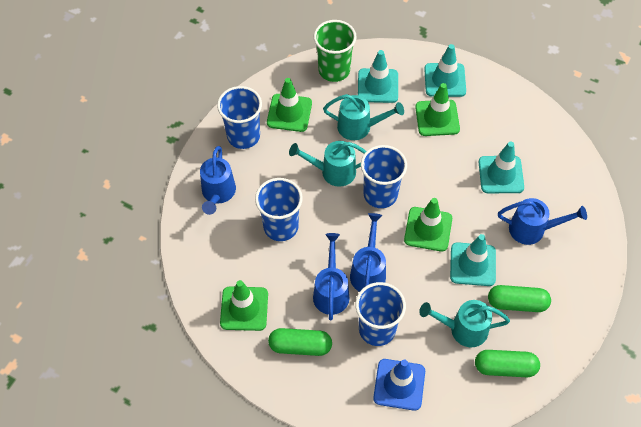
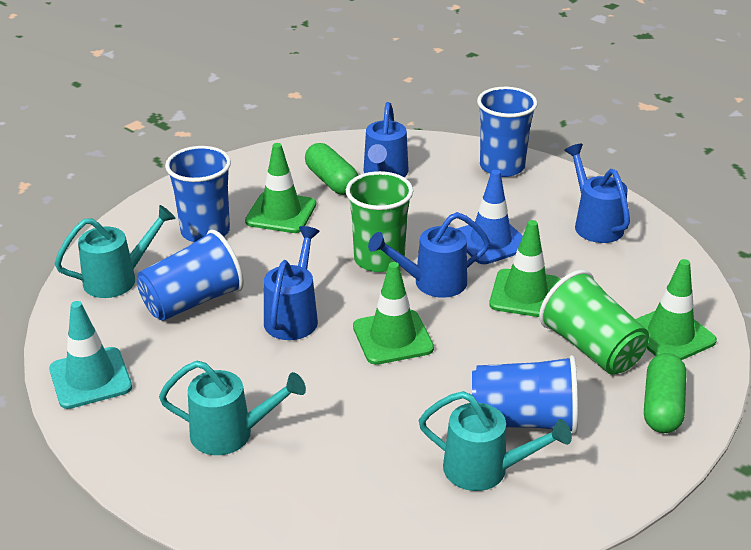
green capsule: 3 -> 2
green cup: 1 -> 2
turquoise traffic cone: 4 -> 1

